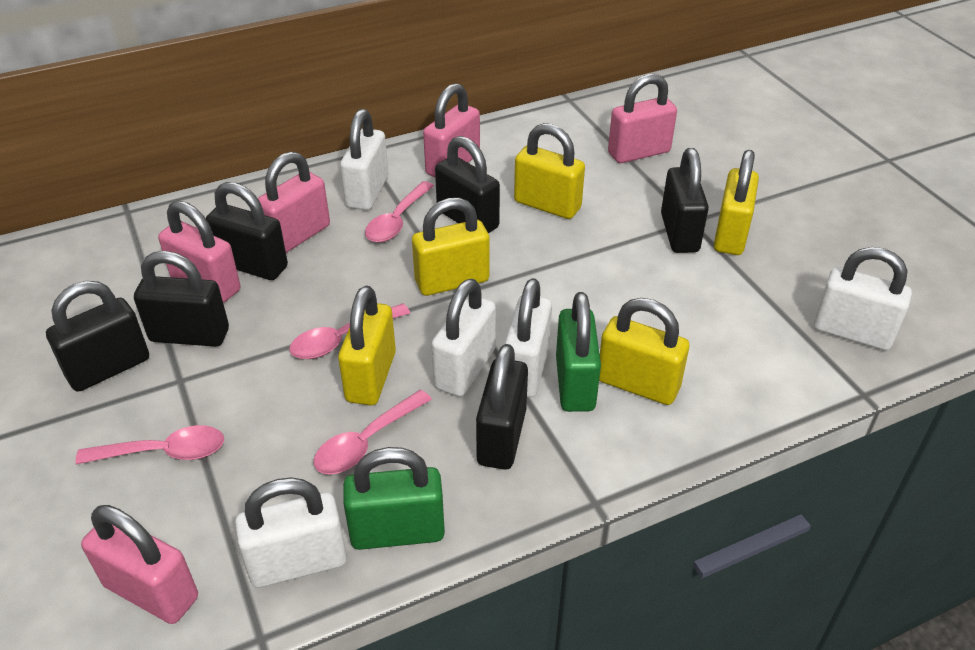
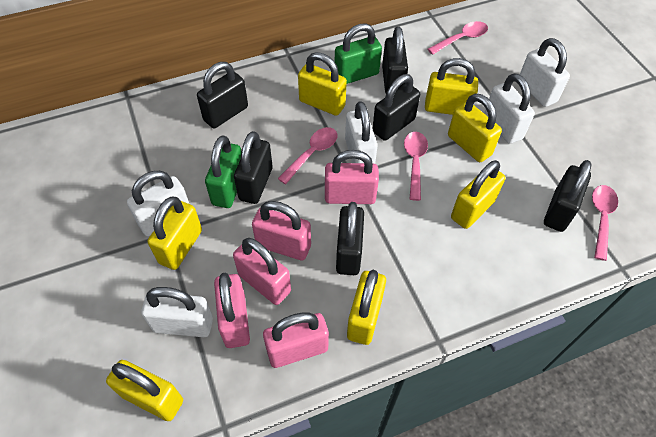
yellow padlock: 5 -> 7

